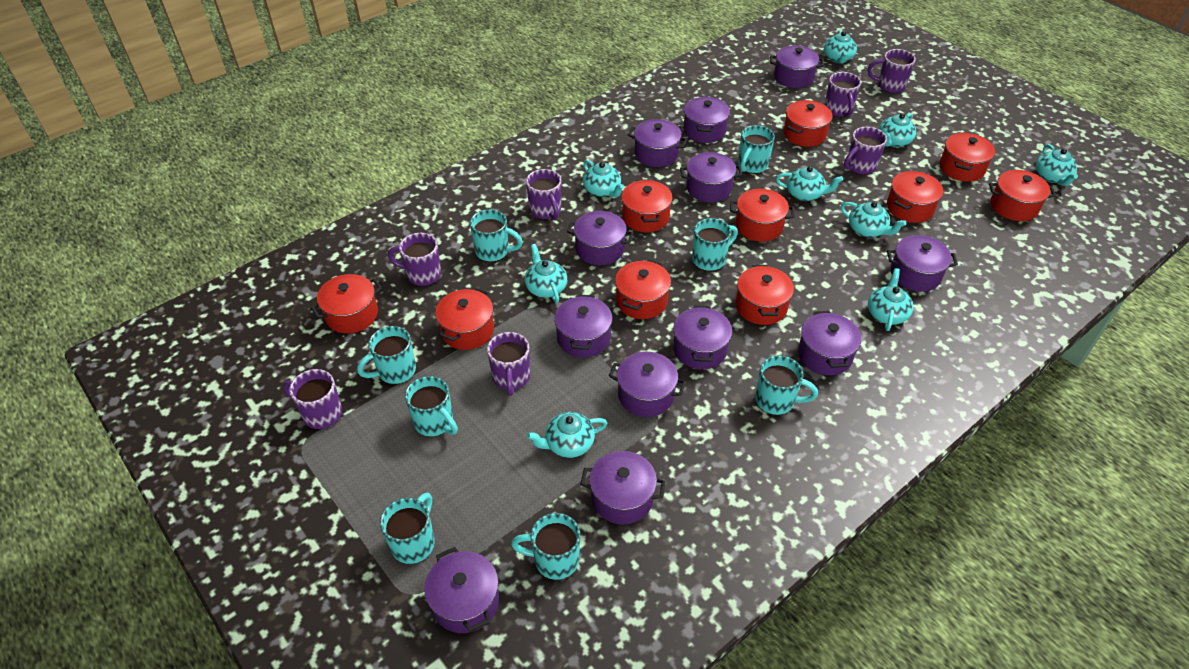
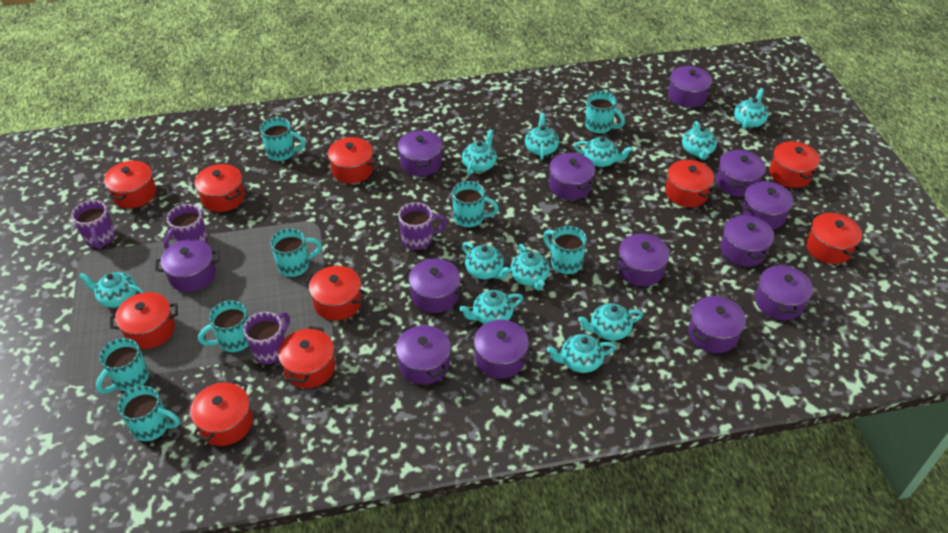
purple mug: 7 -> 4
purple pot: 12 -> 13
turquoise teapot: 9 -> 11

